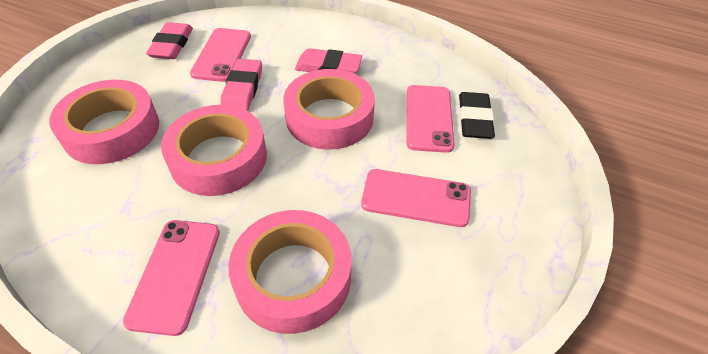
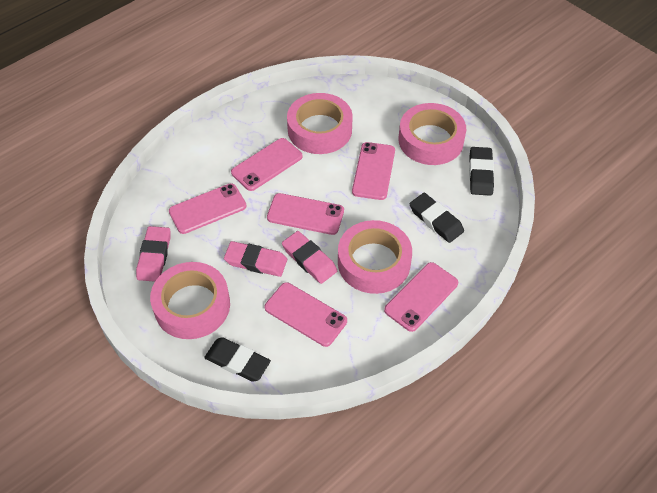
black eraser: 1 -> 3
pink phone: 4 -> 6

